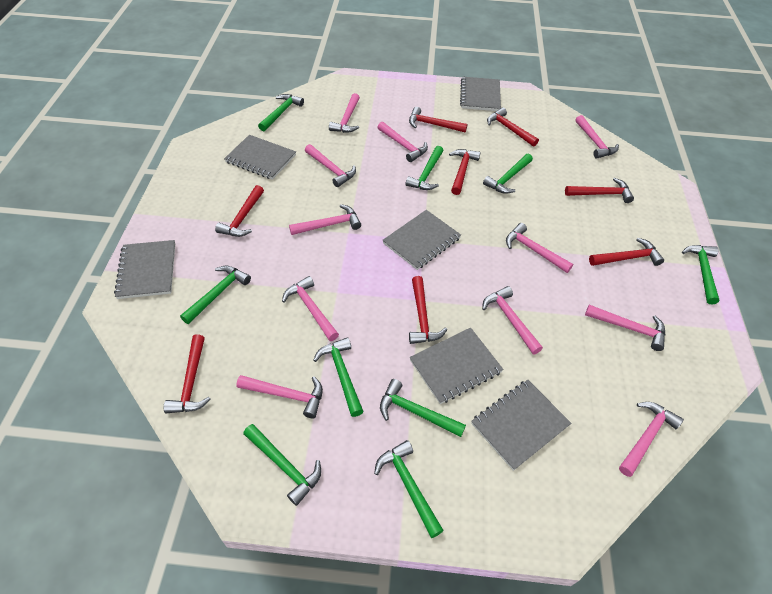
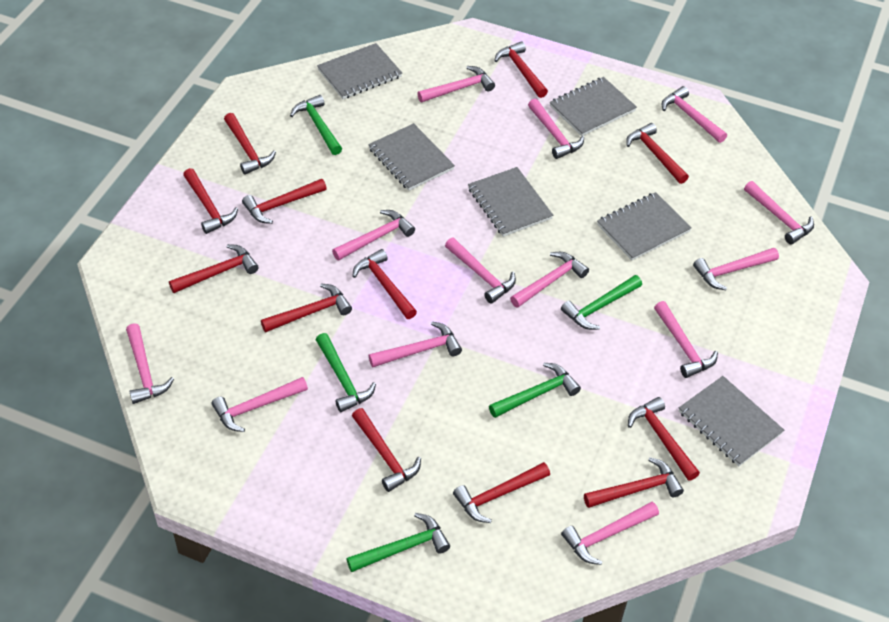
green hammer: 9 -> 5
pink hammer: 11 -> 13
red hammer: 8 -> 12

